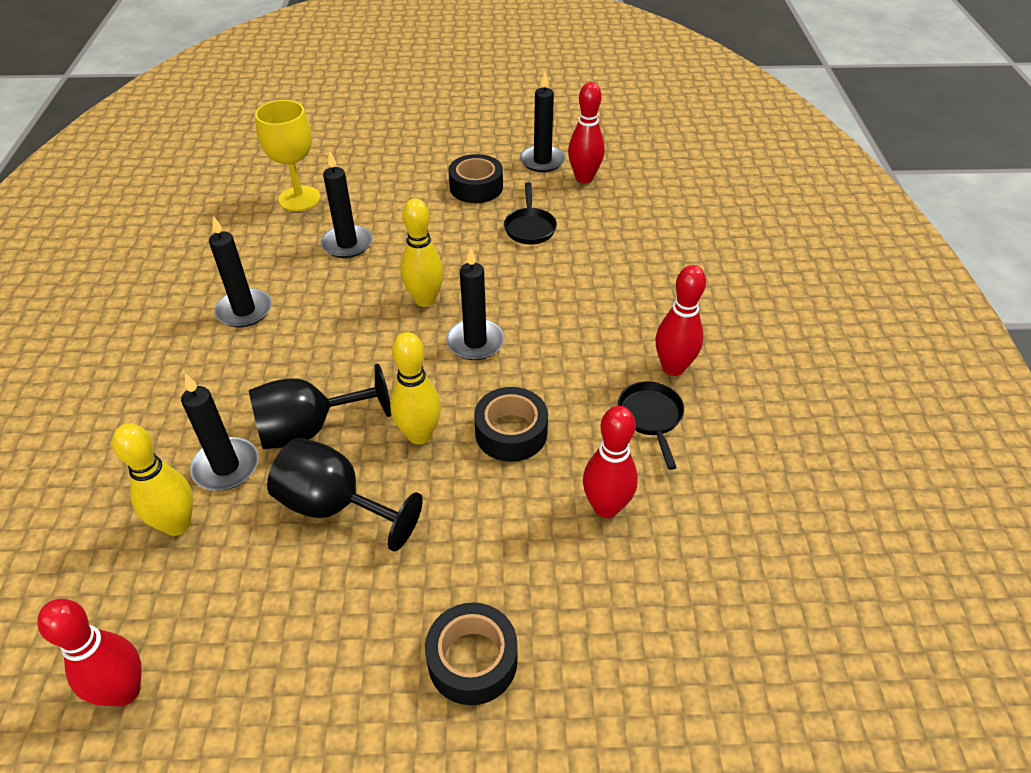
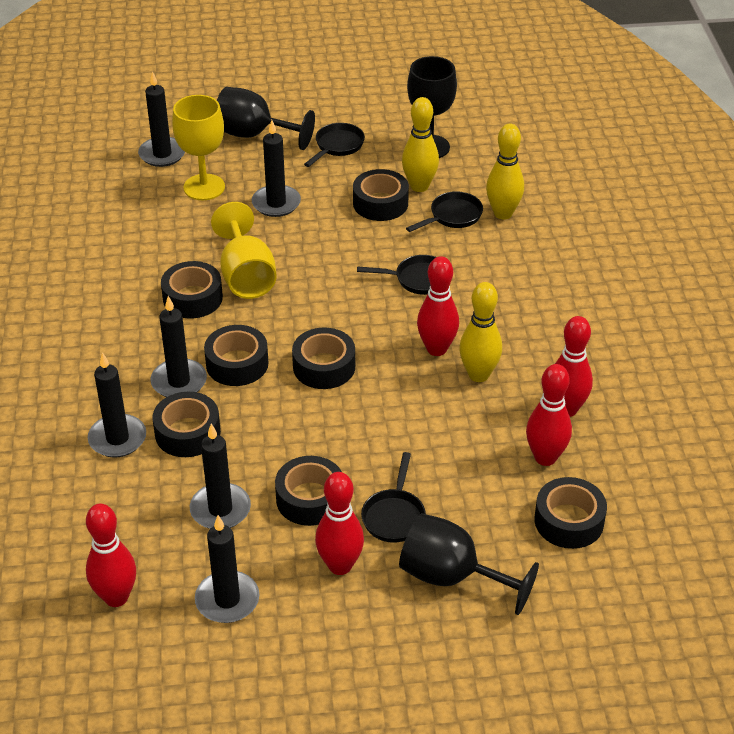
black candle: 5 -> 6
black goblet: 2 -> 3
black pan: 2 -> 4
black tape: 3 -> 7
red bowling pin: 4 -> 5
yellow goblet: 1 -> 2

